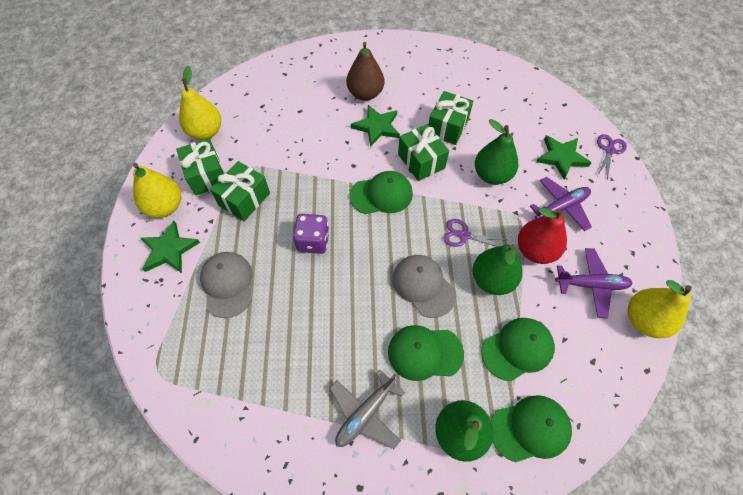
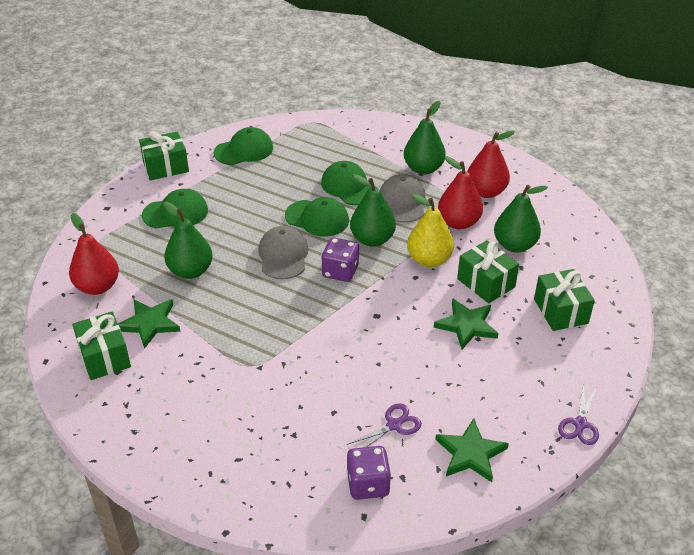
brown pear: 1 -> 0
green pear: 3 -> 4
grey plane: 1 -> 0
purple dice: 1 -> 2
purple plane: 2 -> 0
red pear: 1 -> 3
yellow pear: 3 -> 1

